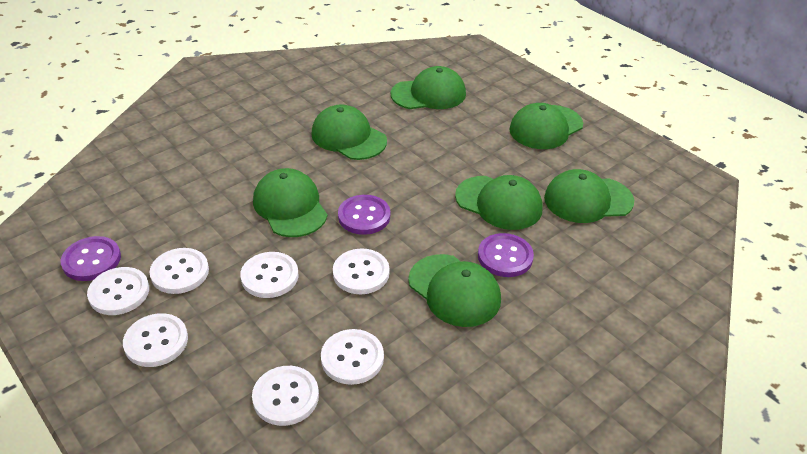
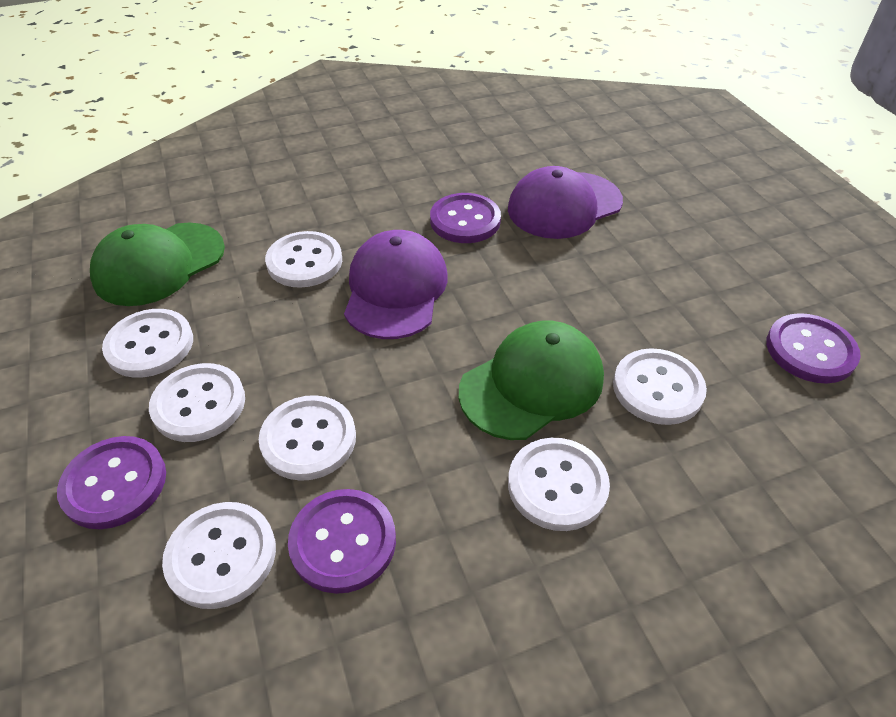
green cap: 7 -> 2
purple button: 3 -> 4
purple cap: 0 -> 2

